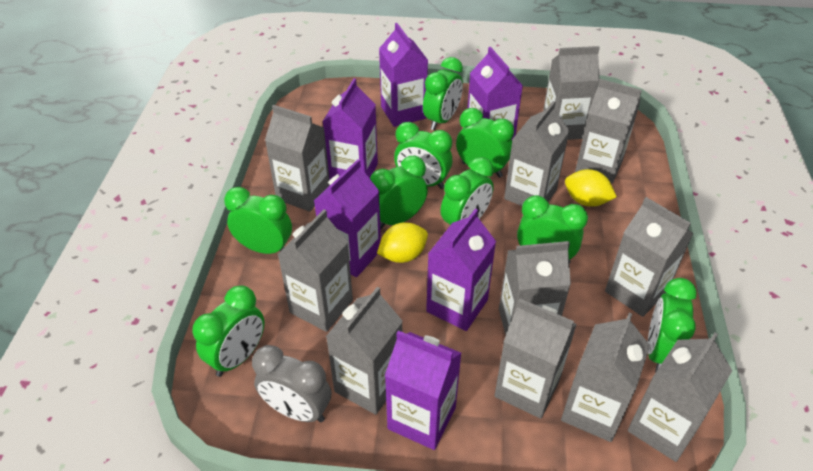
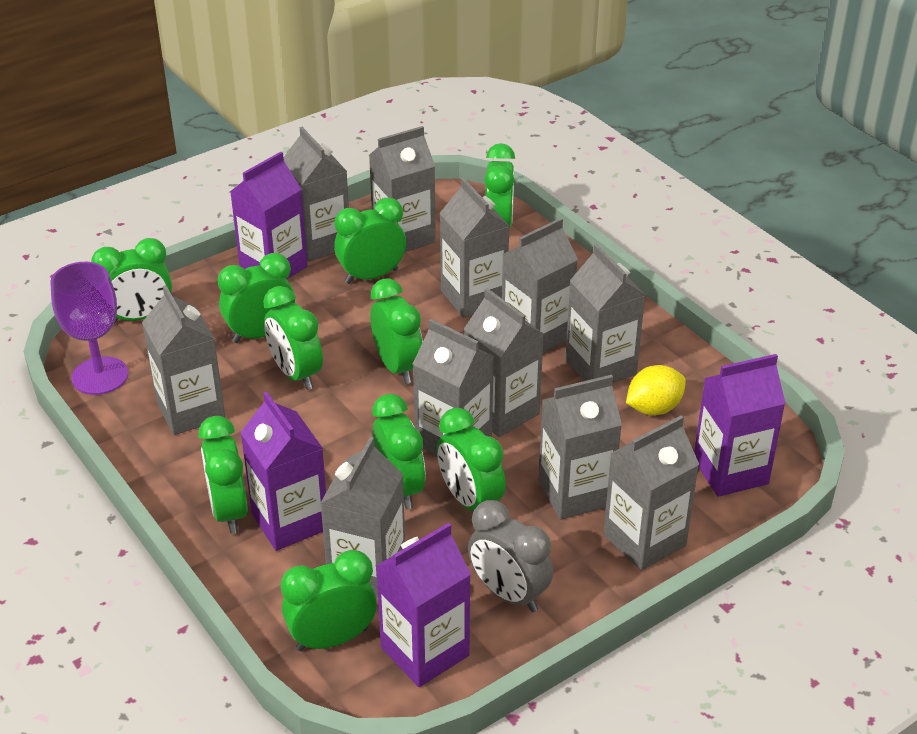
green clock: 9 -> 10
purple carton: 6 -> 4
purple goblet: 0 -> 1
yellow lemon: 2 -> 1

